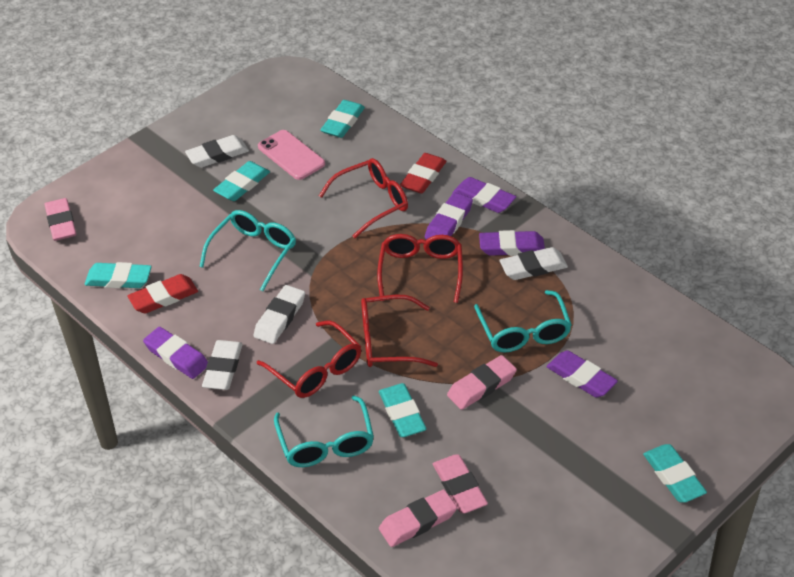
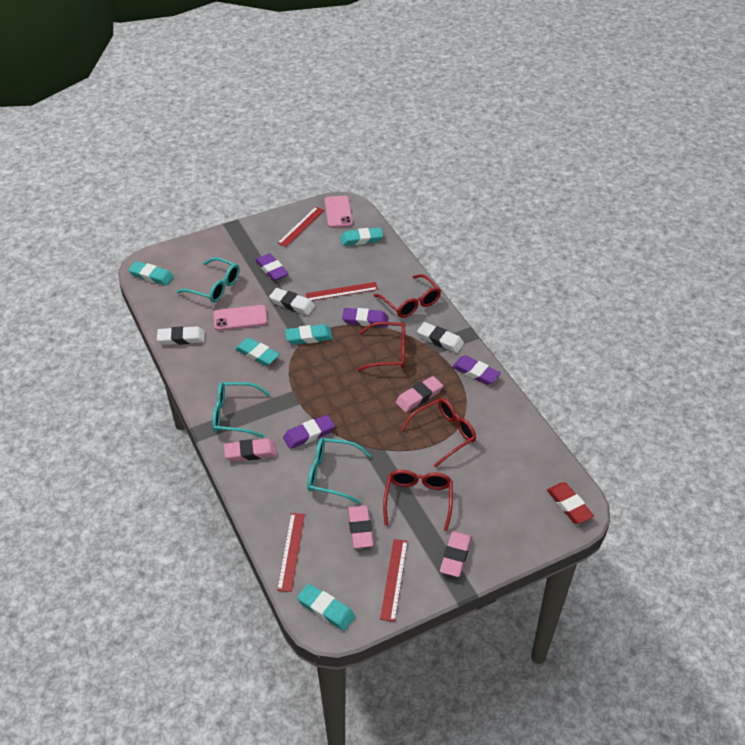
pink phone: 1 -> 2
purple eraser: 5 -> 4
red eraser: 2 -> 1
red ruler: 0 -> 4
white eraser: 4 -> 3

